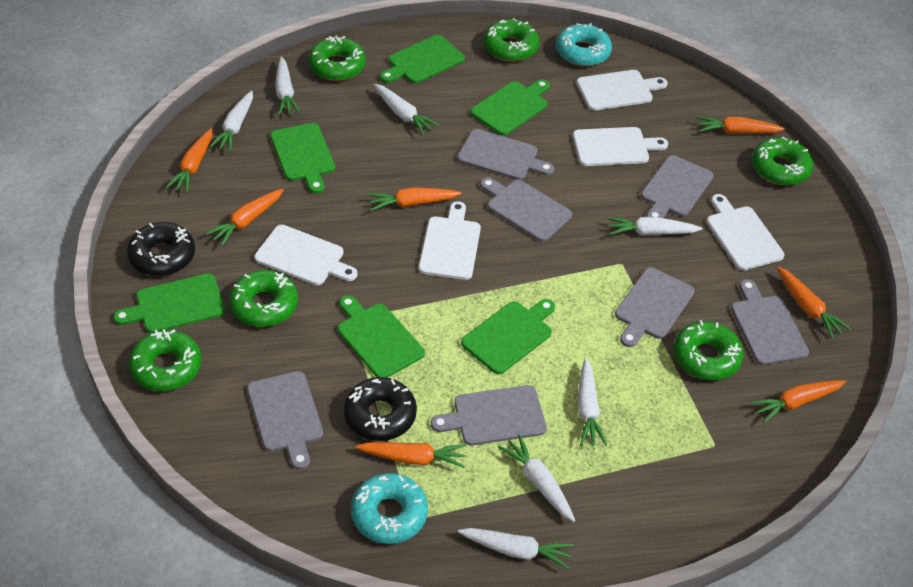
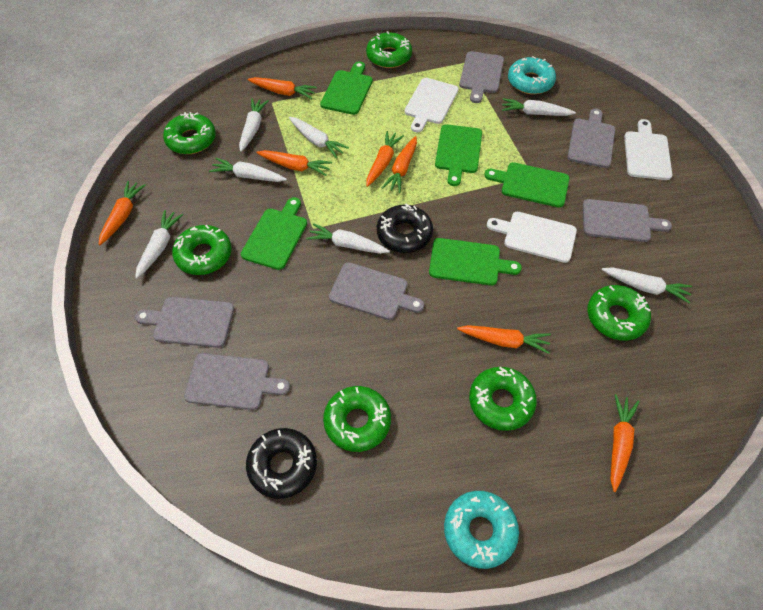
green cutting board: 6 -> 5
grey cutting board: 7 -> 6
white cutting board: 5 -> 3

